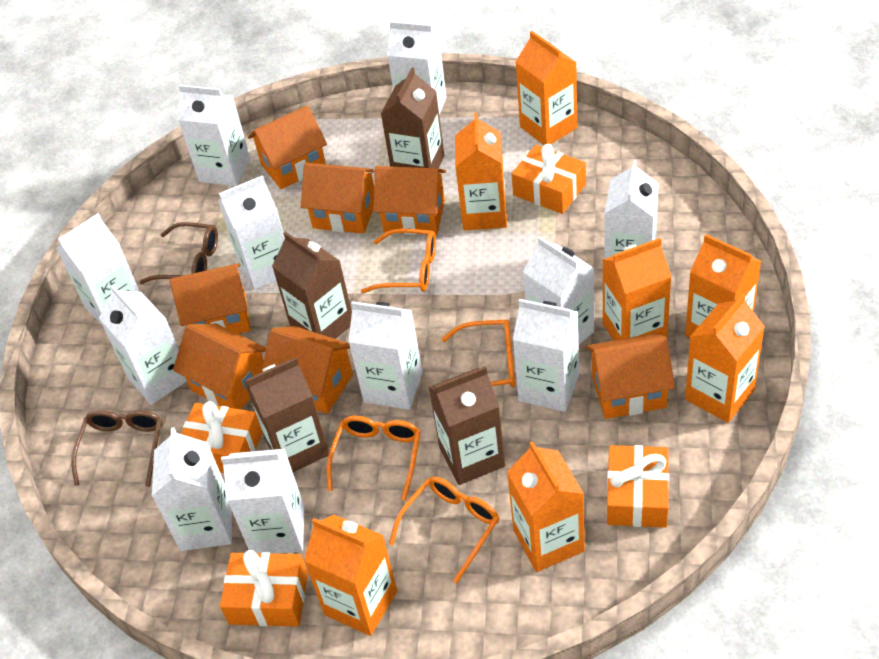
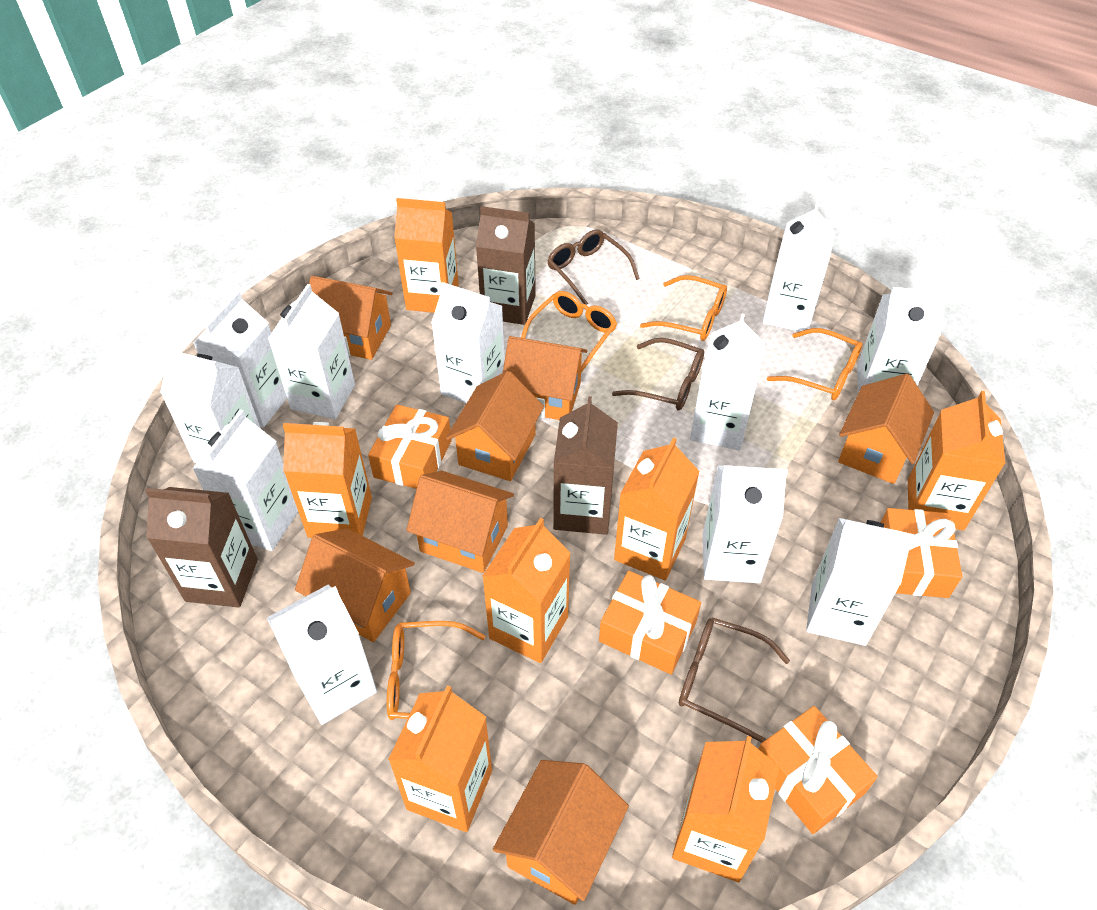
brown carton: 4 -> 3
brown glasses: 2 -> 3

